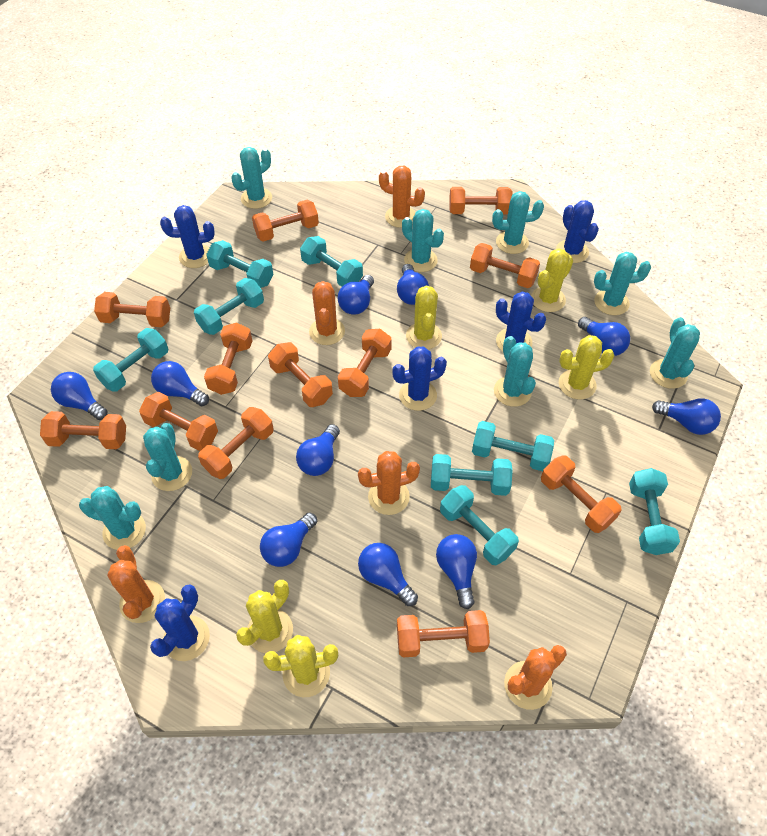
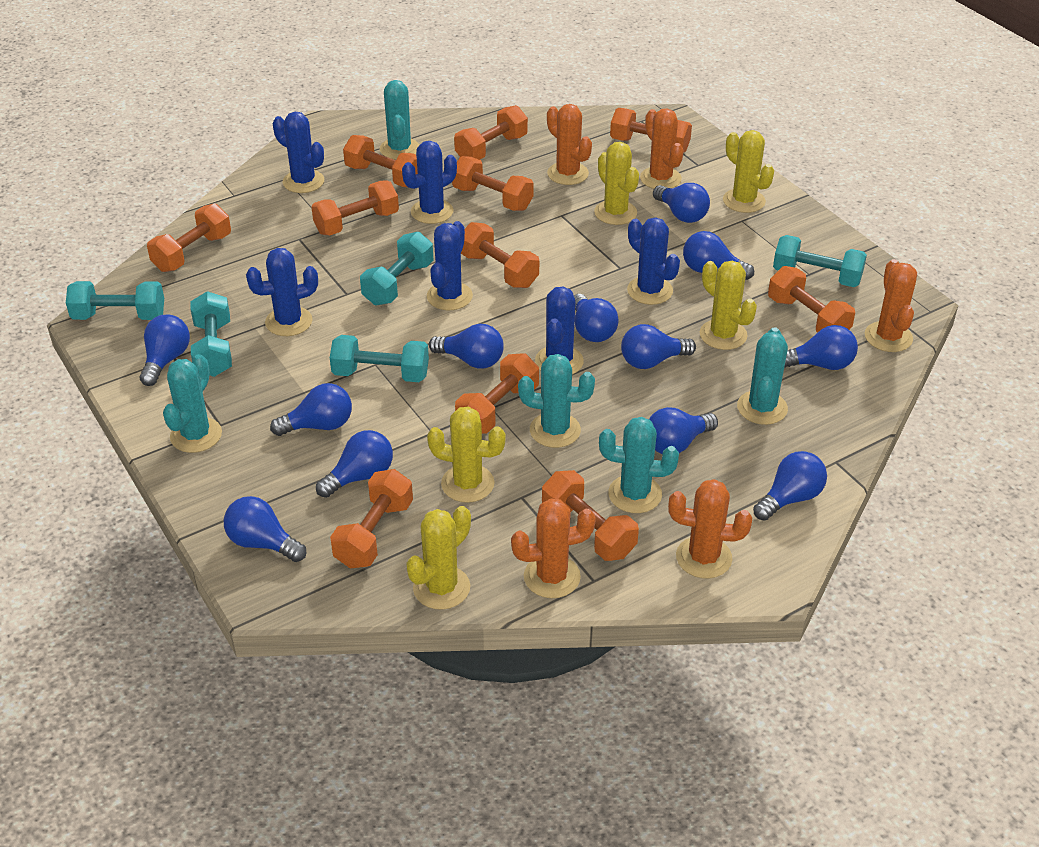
blue cactus: 5 -> 6
blue light bulb: 10 -> 12
orange dumbbell: 12 -> 11
turquoise cactus: 8 -> 5
turquoise dumbbell: 8 -> 5

